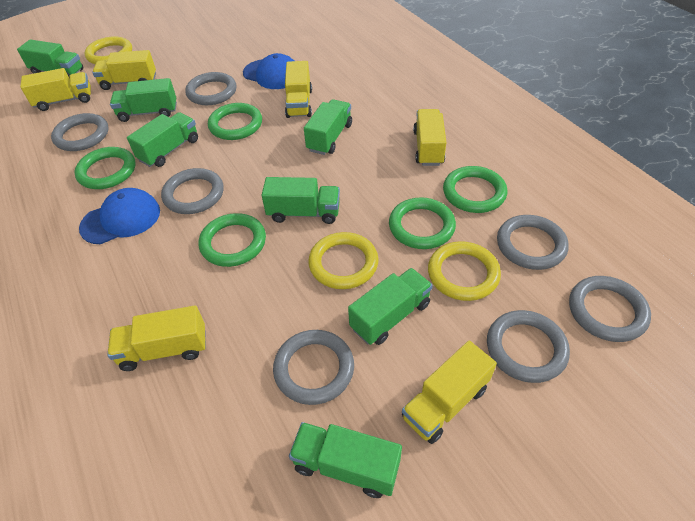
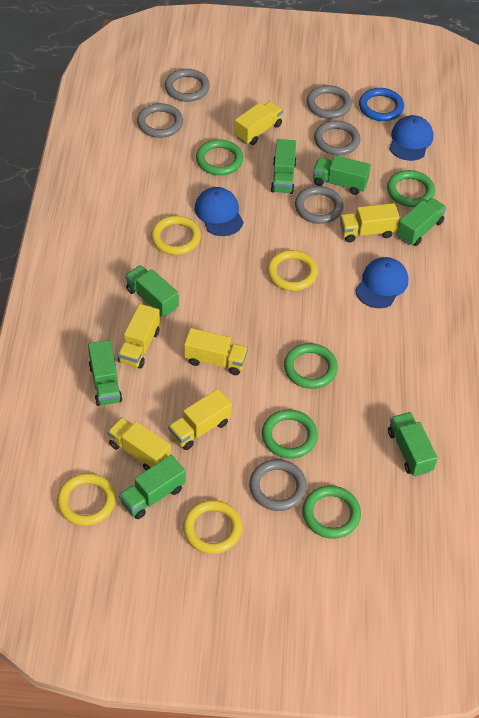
blue cap: 2 -> 3
blue ring: 0 -> 1
grey ring: 7 -> 6
yellow ring: 3 -> 4

